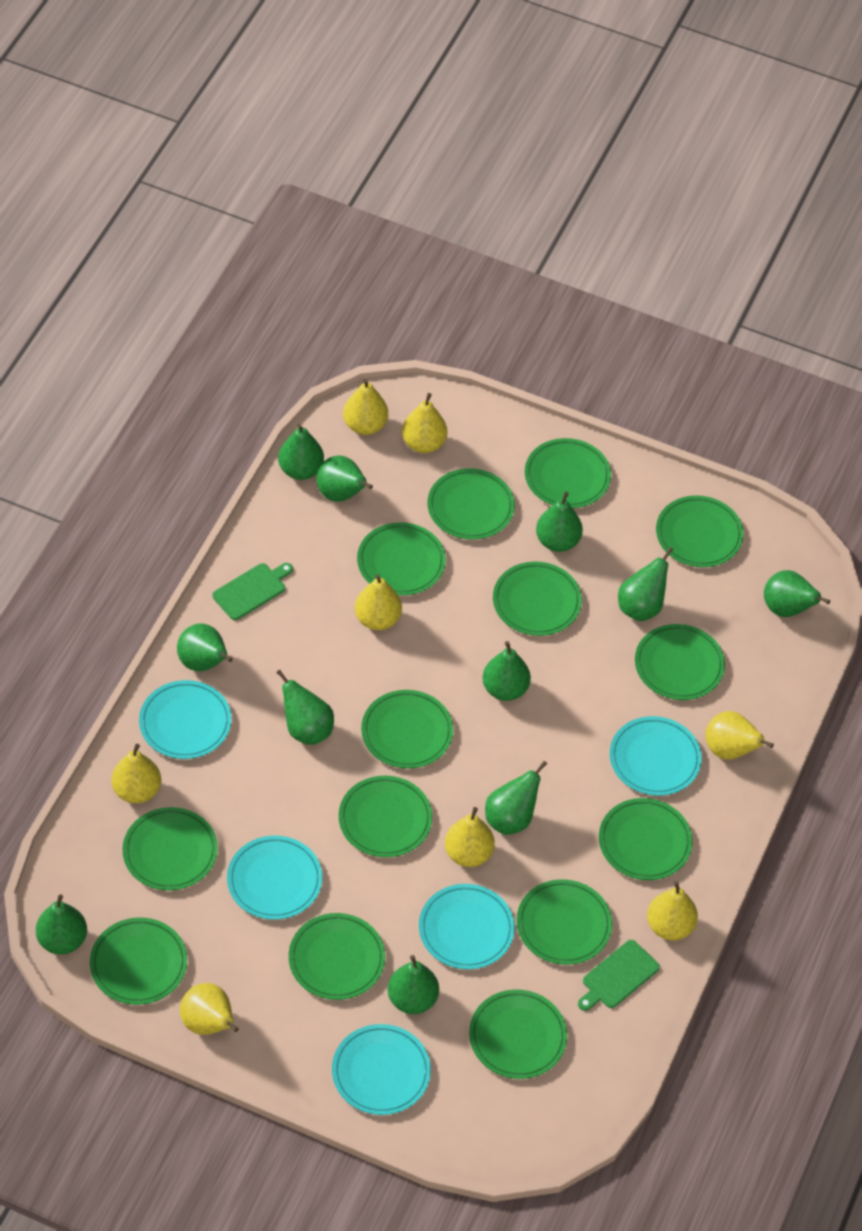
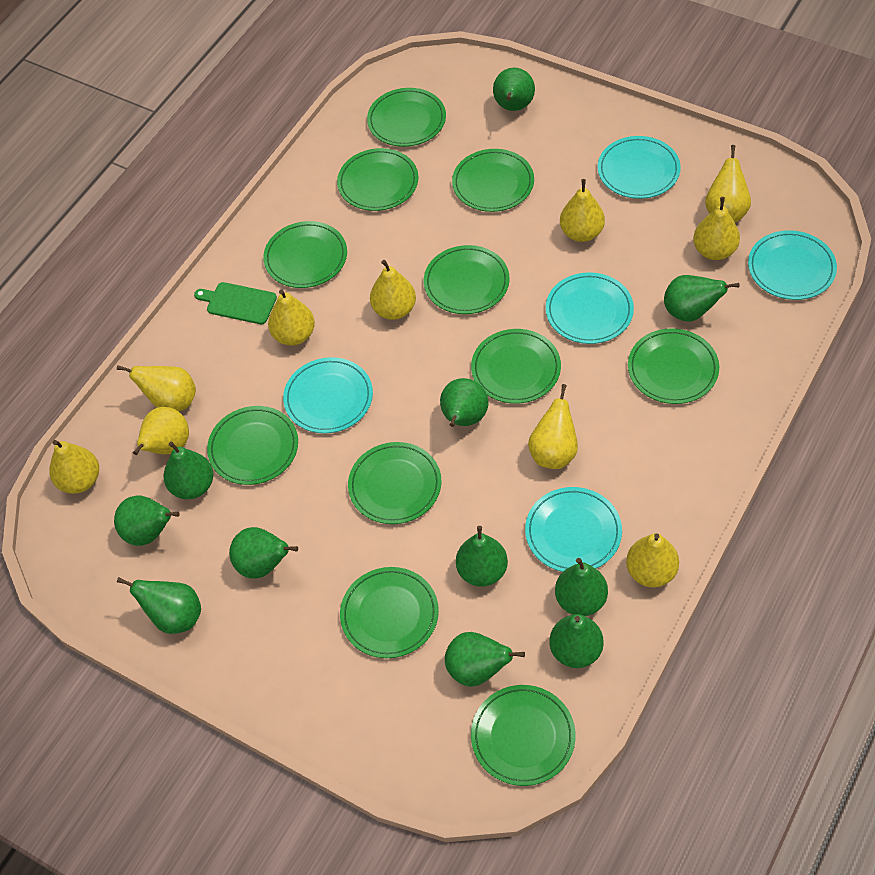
green cutting board: 2 -> 1
green plate: 14 -> 11
yellow pear: 8 -> 10

